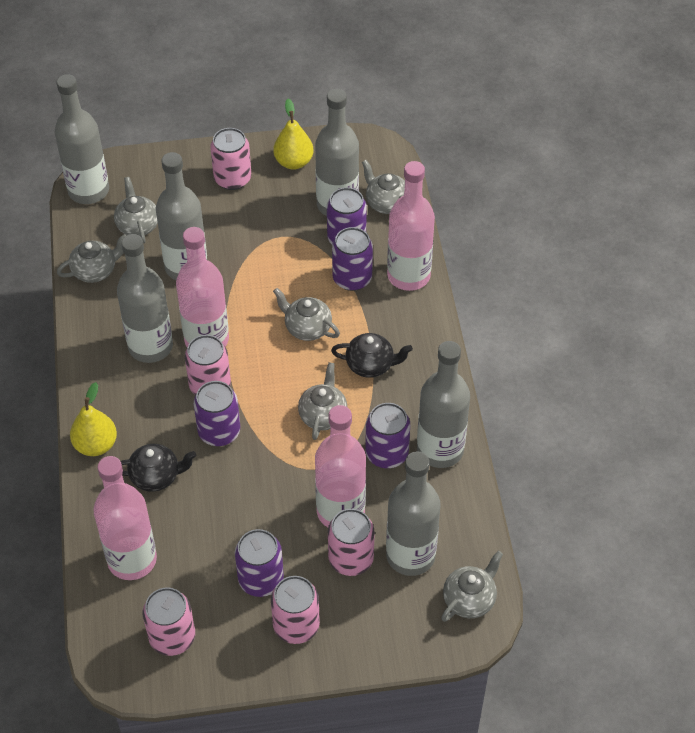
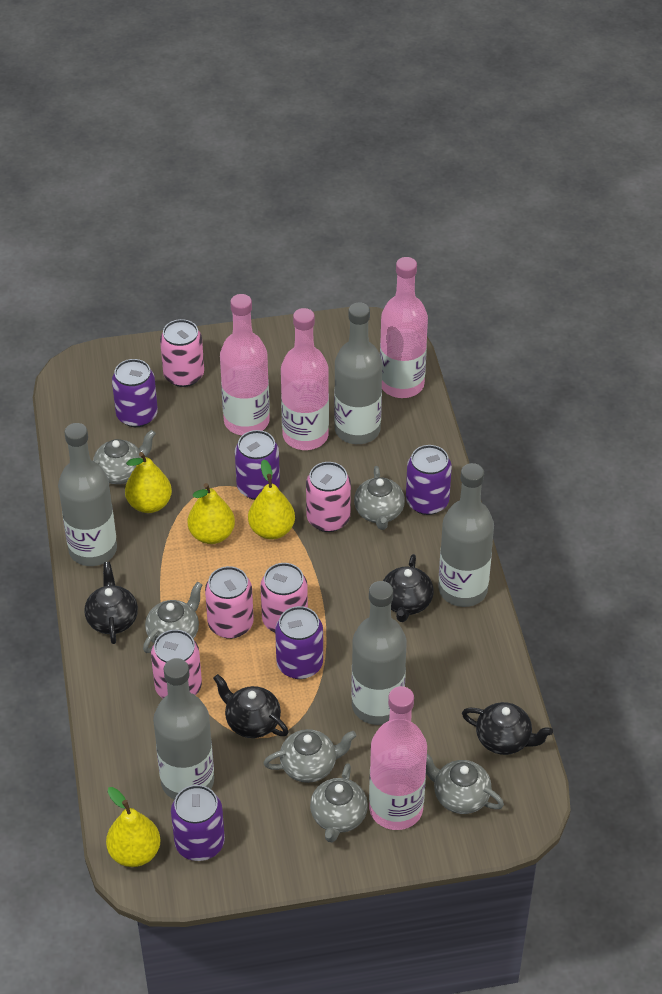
black teapot: 2 -> 4
grey bottle: 6 -> 5
yellow pear: 2 -> 4

